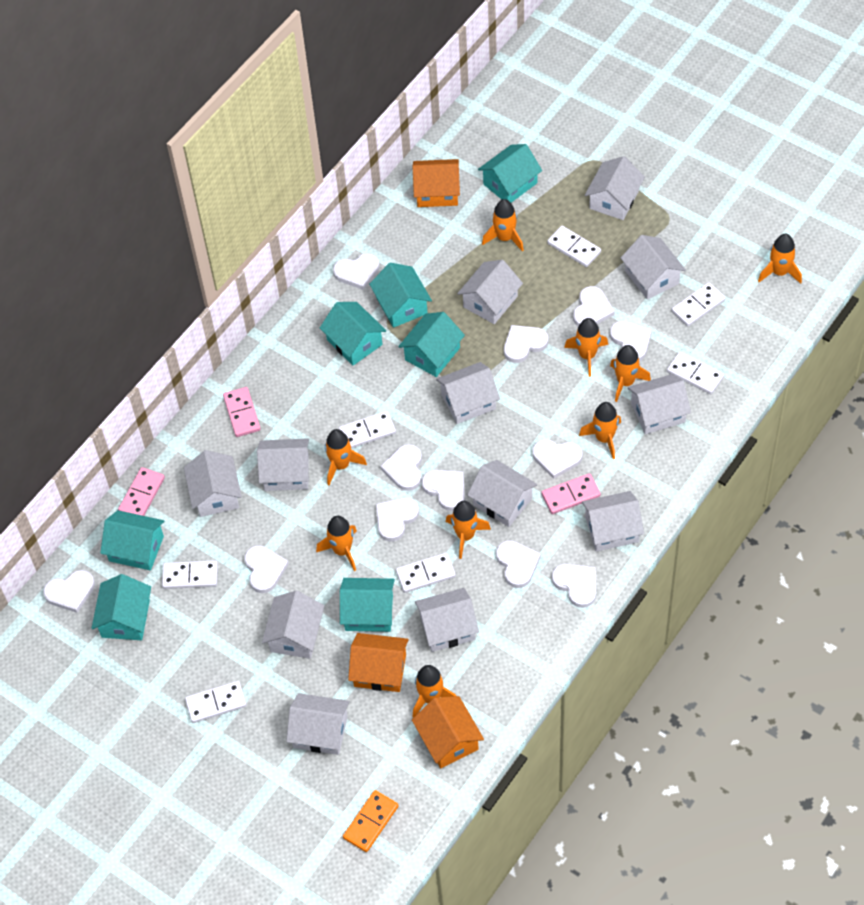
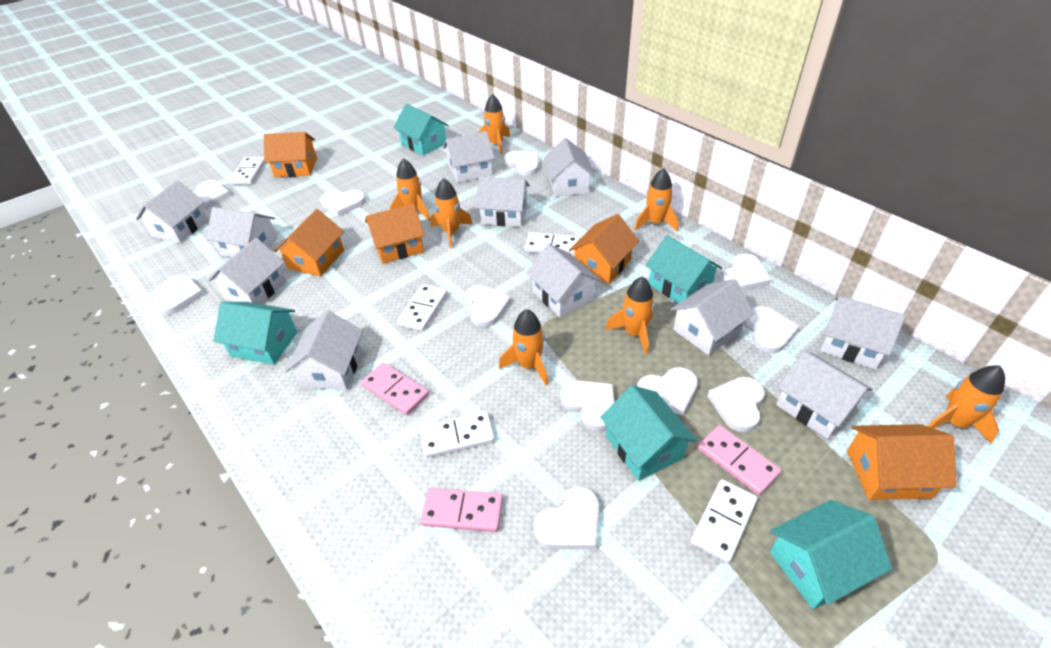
orange domino: 1 -> 0
orange house: 3 -> 5
orange rocket: 9 -> 7
turquoise house: 7 -> 5
white domino: 7 -> 5
white heart: 12 -> 11
white house: 12 -> 11

